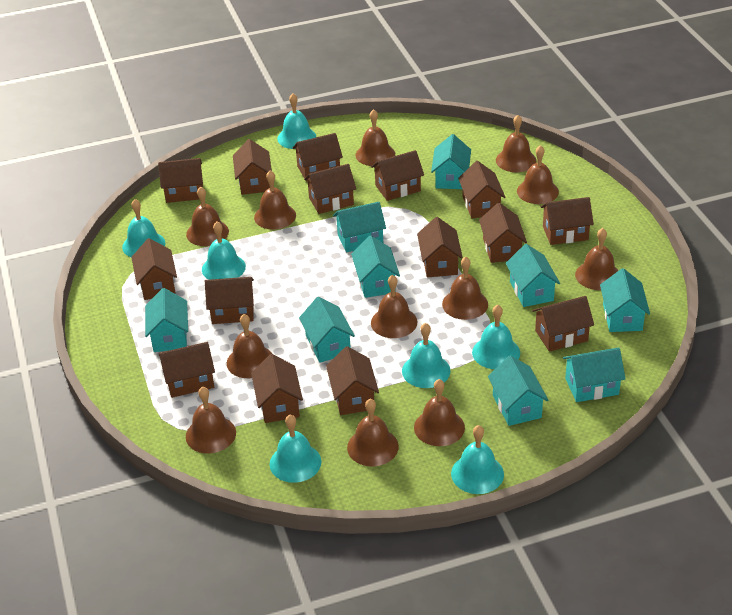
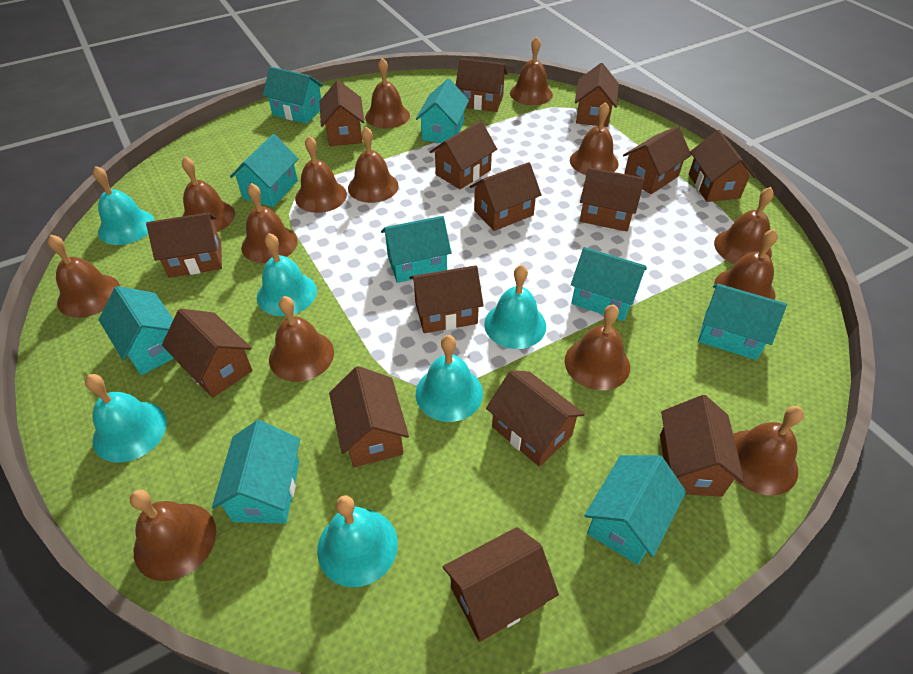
brown bell: 12 -> 14
turquoise bell: 7 -> 6

